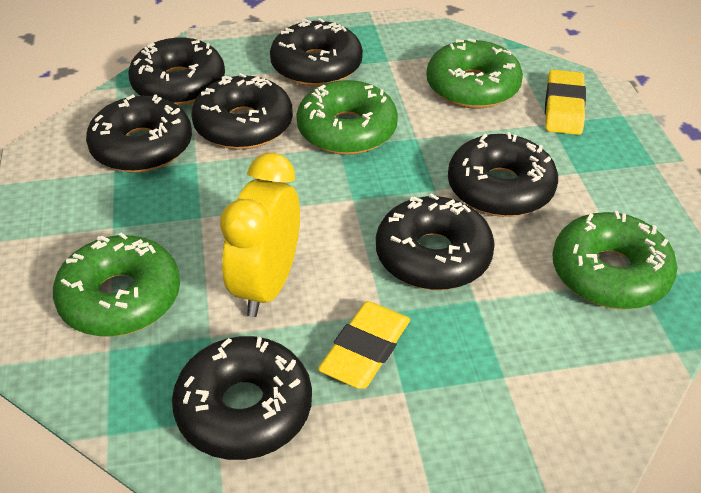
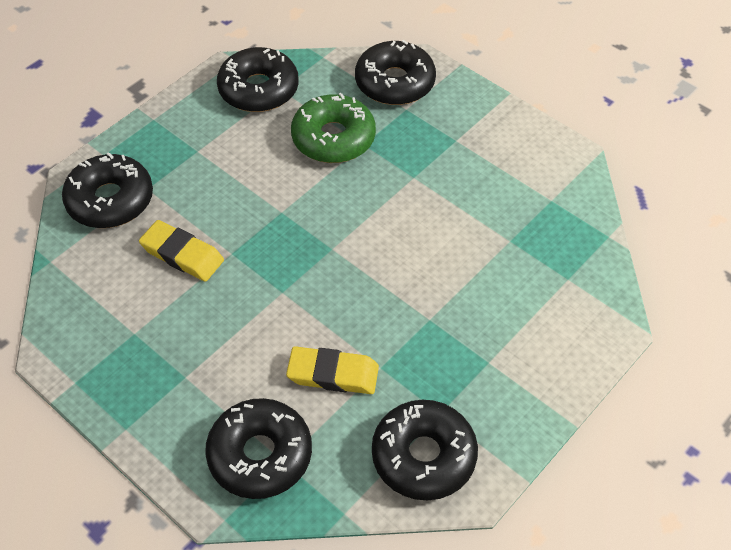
black donut: 7 -> 5
green donut: 4 -> 1
yellow clock: 1 -> 0

